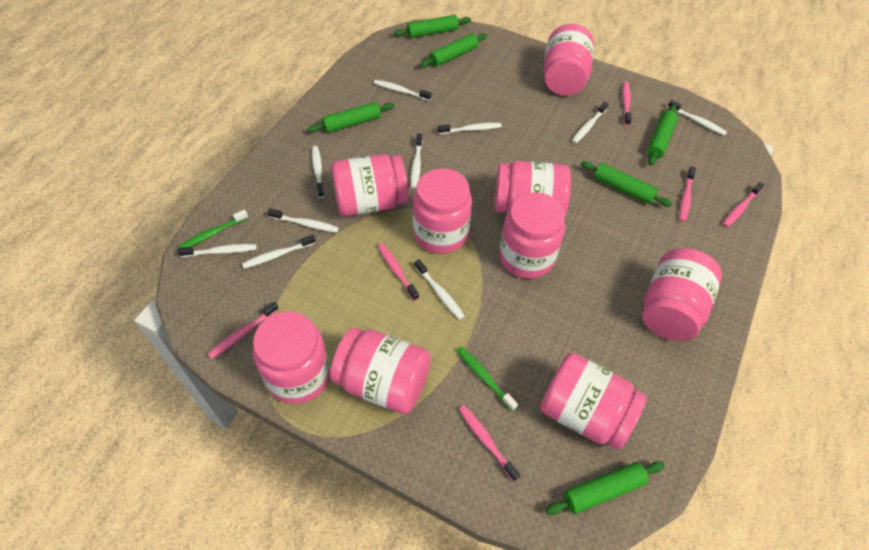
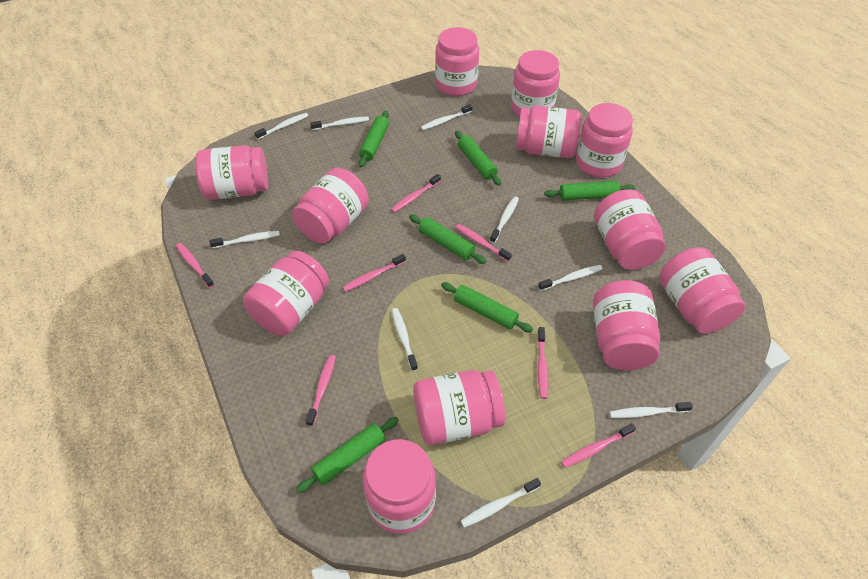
green toothbrush: 2 -> 0
pink jar: 9 -> 12
pink toothbrush: 6 -> 7
white toothbrush: 10 -> 9

